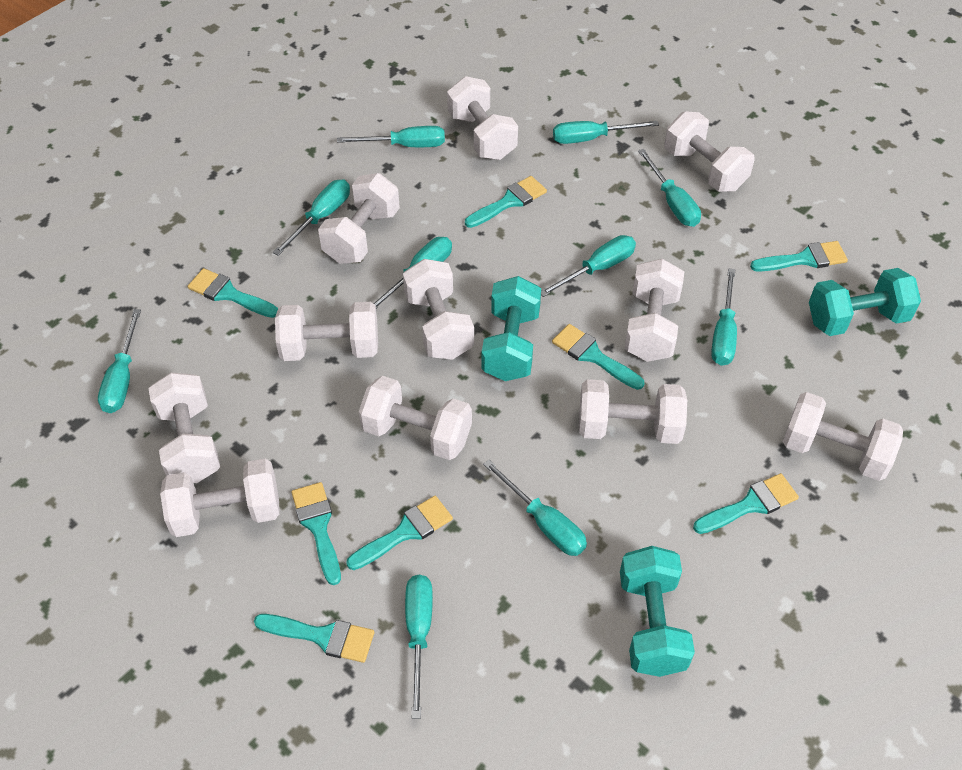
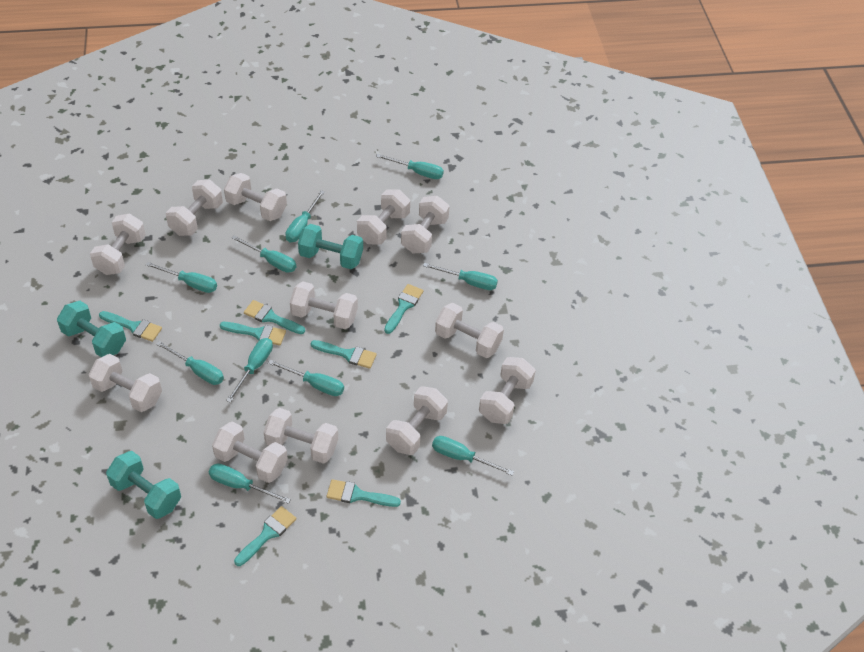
turquoise brush: 8 -> 7
white dumbbell: 11 -> 12

